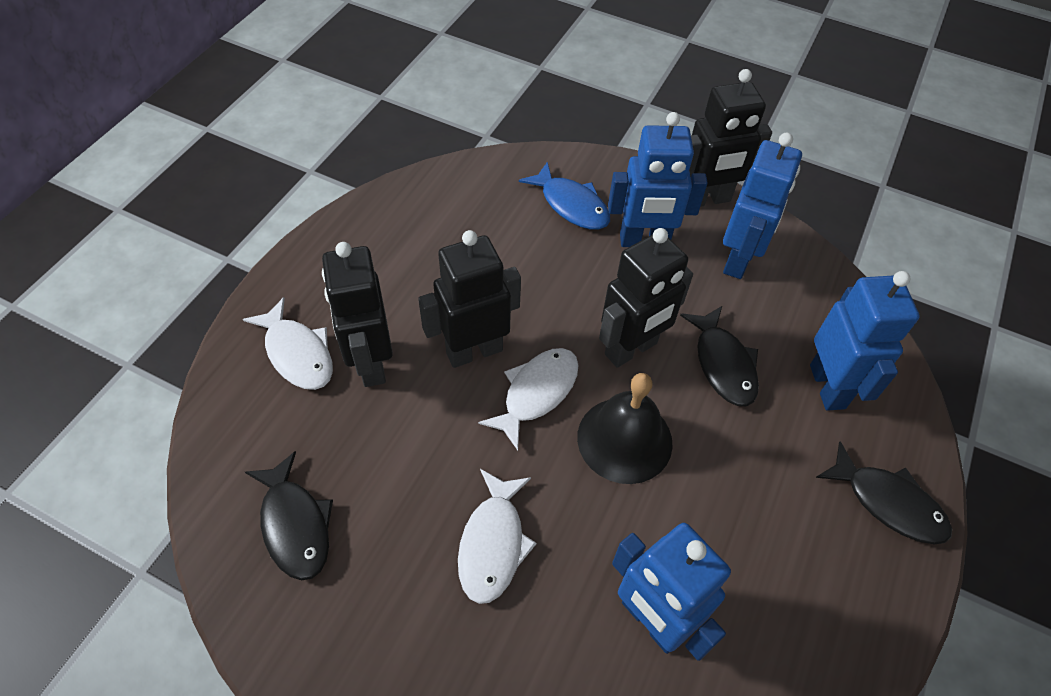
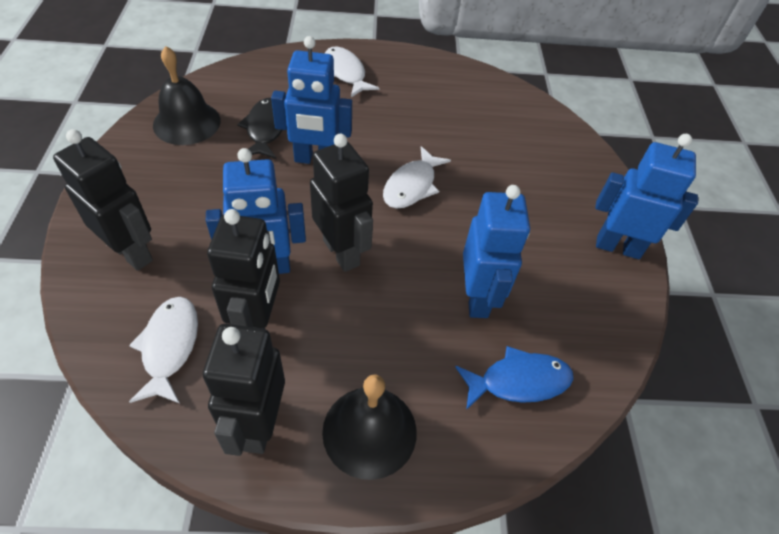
black bell: 1 -> 2
black fish: 3 -> 1

